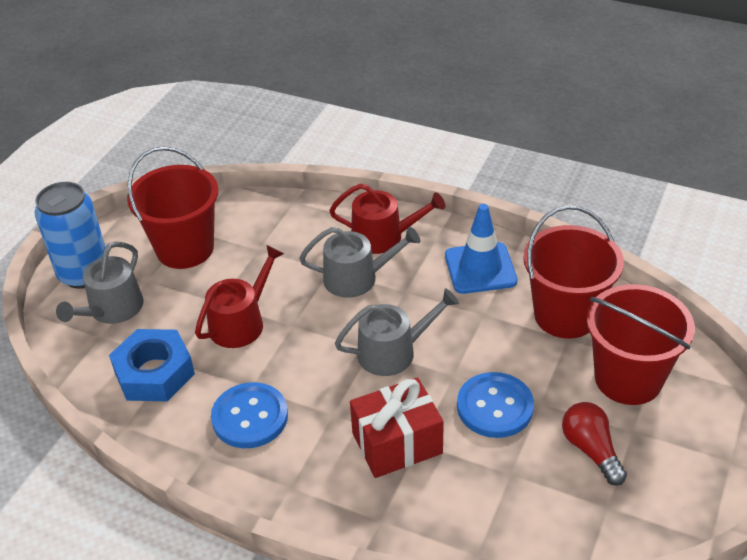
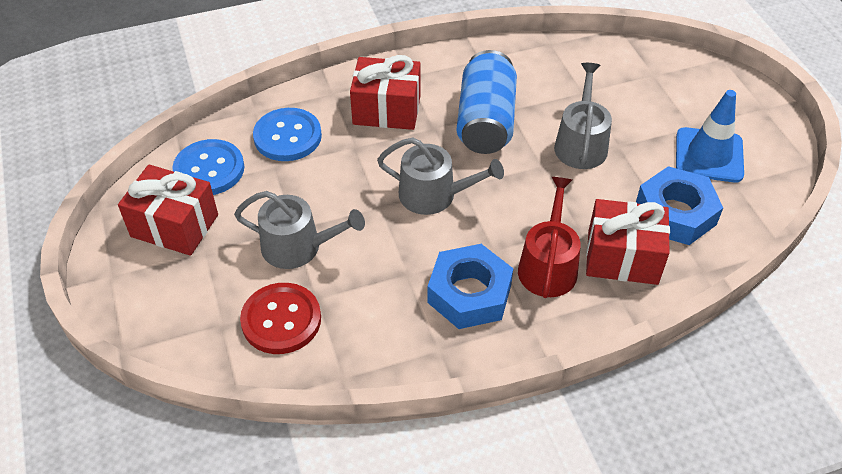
blue nut: 1 -> 2
red bucket: 3 -> 0
red button: 0 -> 1
red gift: 1 -> 3
red light bulb: 1 -> 0
red watering can: 2 -> 1

